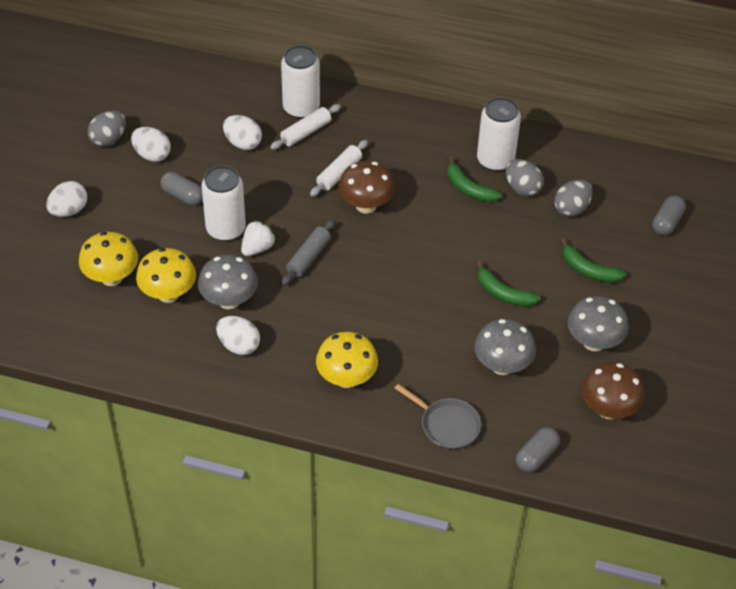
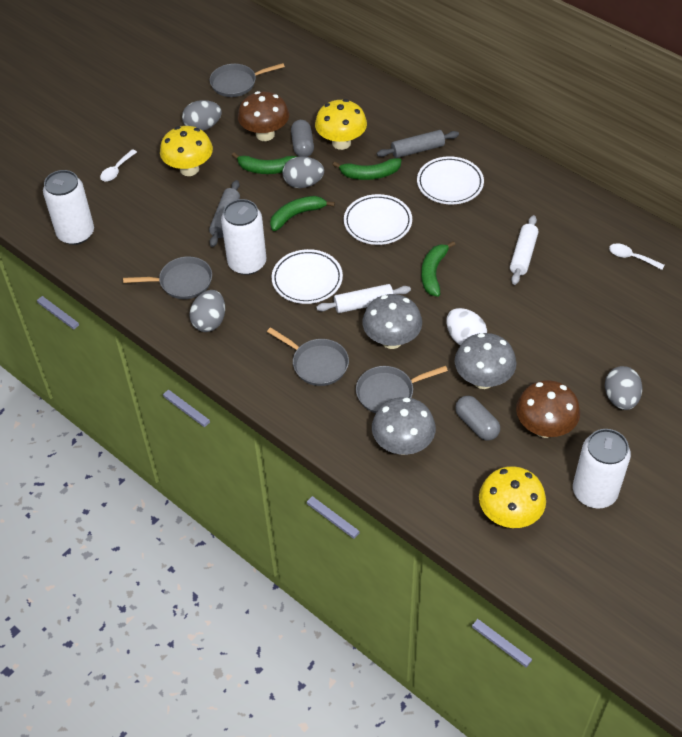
green banana: 3 -> 4
grey capsule: 3 -> 2
grey egg: 3 -> 4
grey pan: 1 -> 4
grey rolling pin: 1 -> 2
white egg: 4 -> 1
white plate: 0 -> 3
white spoon: 0 -> 2
white strawberry: 1 -> 0

